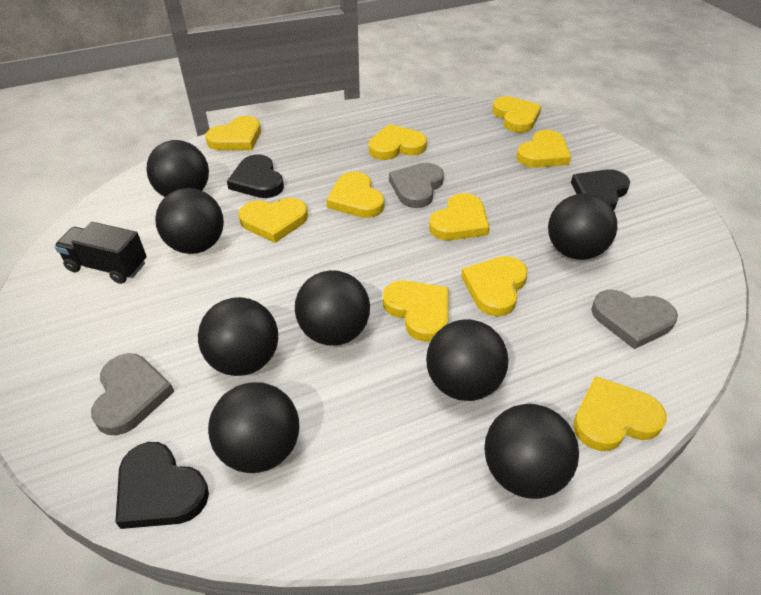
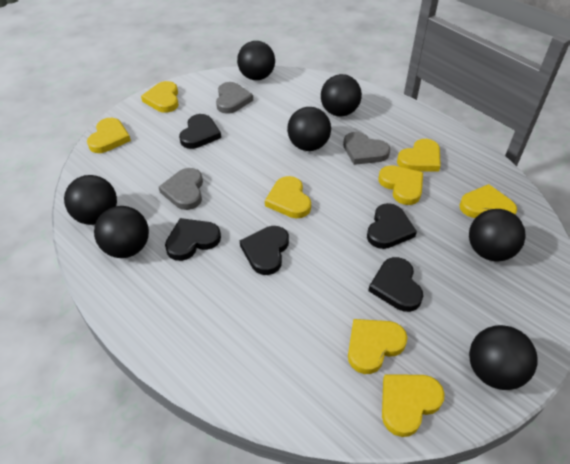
black ball: 8 -> 7
black heart: 3 -> 5
black truck: 1 -> 0
yellow heart: 10 -> 8

